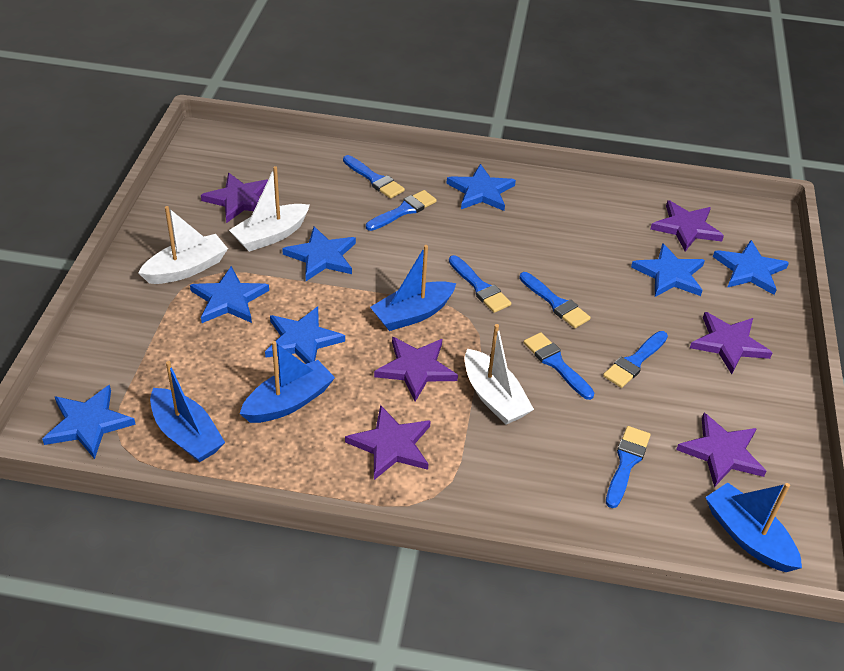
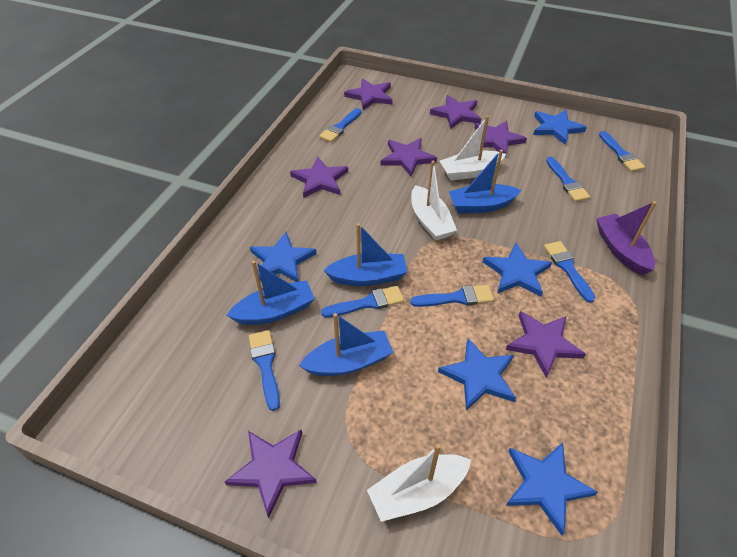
blue star: 7 -> 5
purple boat: 0 -> 1
purple star: 6 -> 7

